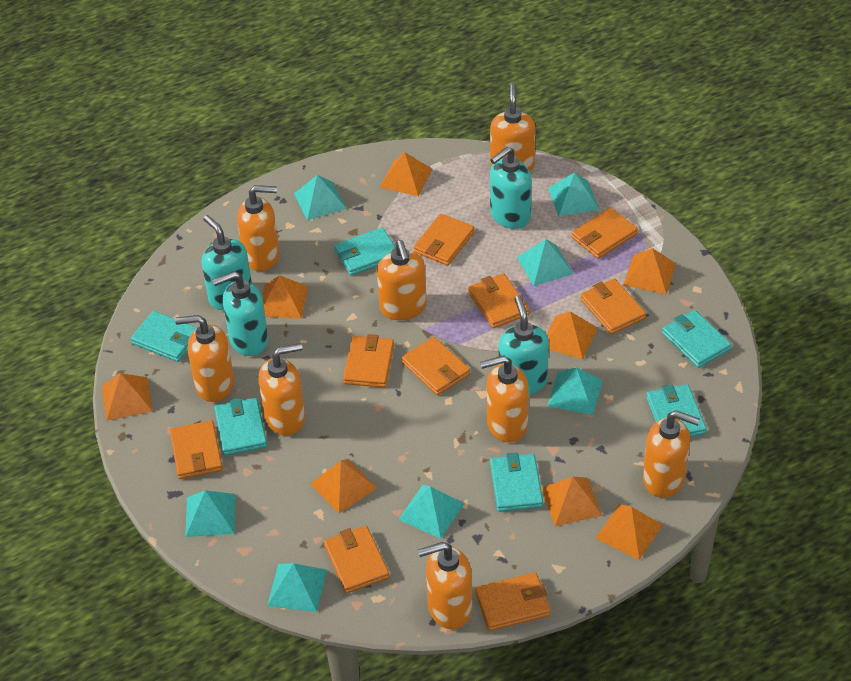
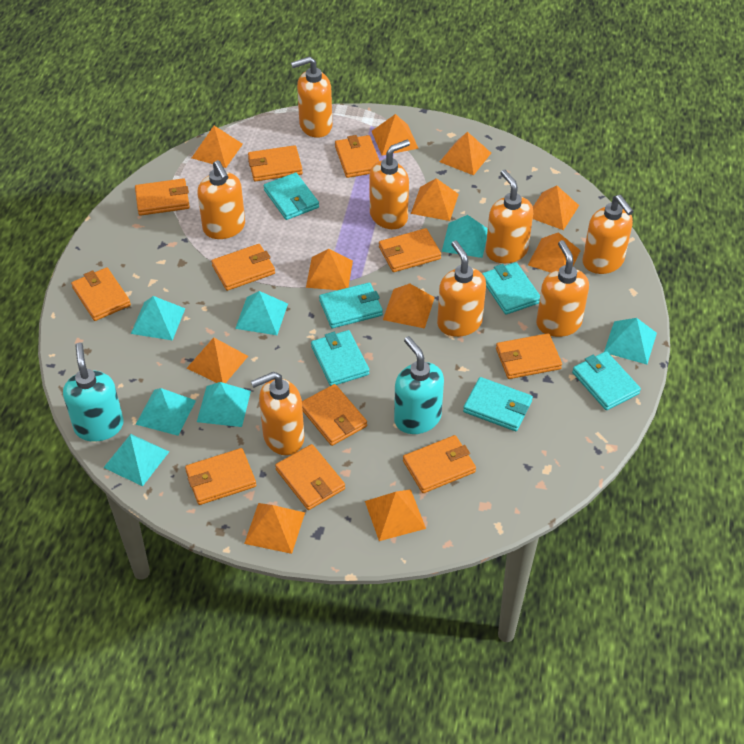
orange pyramid: 8 -> 11
orange wallet: 9 -> 11
turquoise soap dispenser: 4 -> 2

